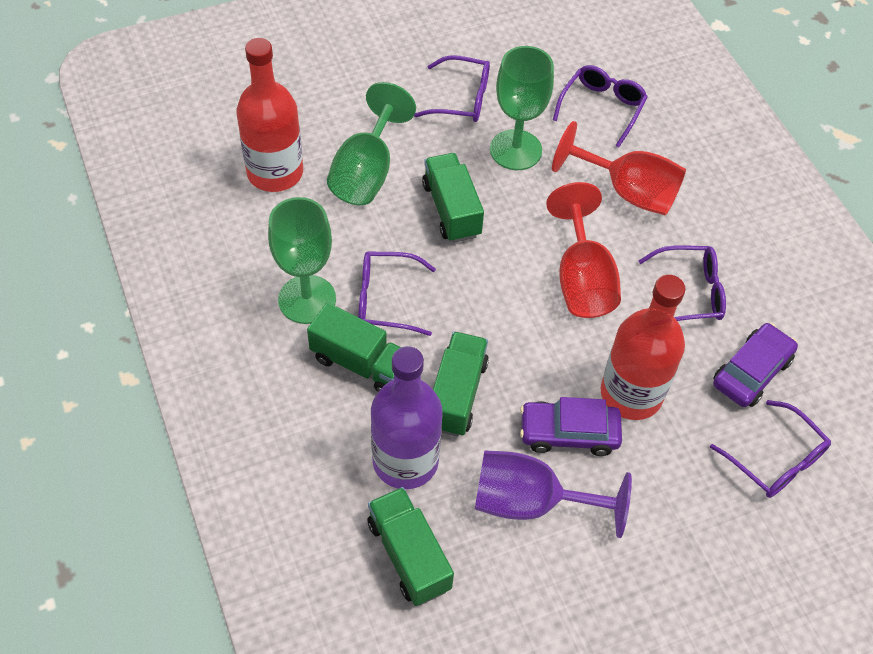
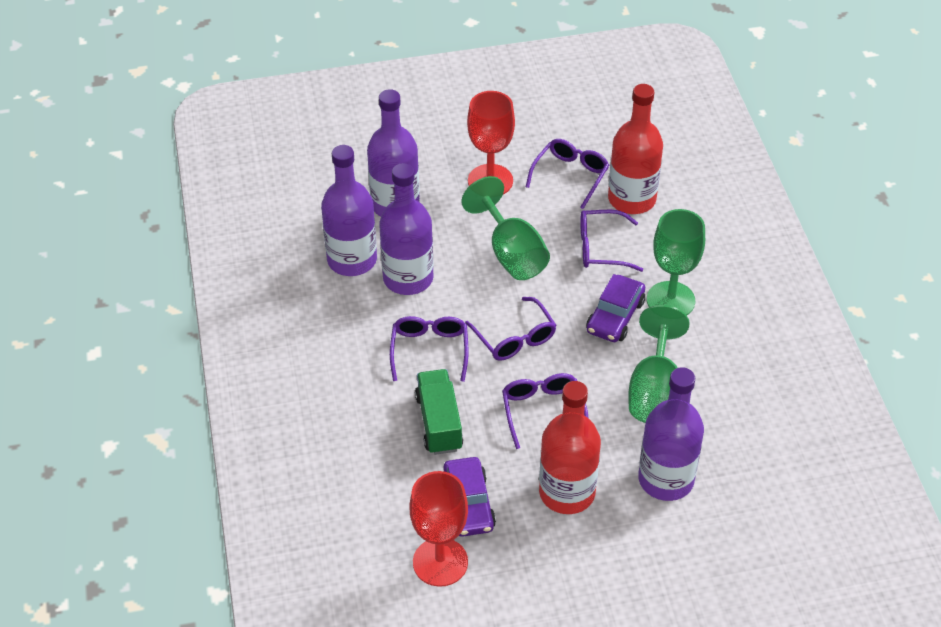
green truck: 4 -> 1
purple bottle: 1 -> 4
purple goblet: 1 -> 0

